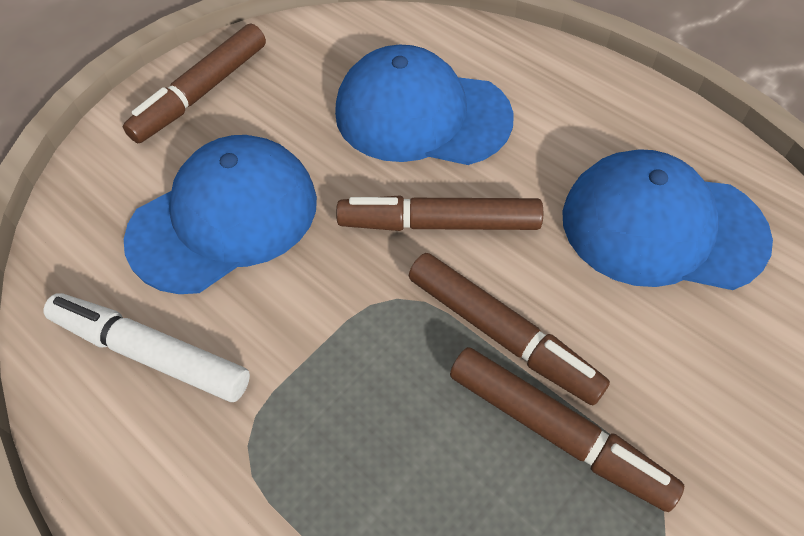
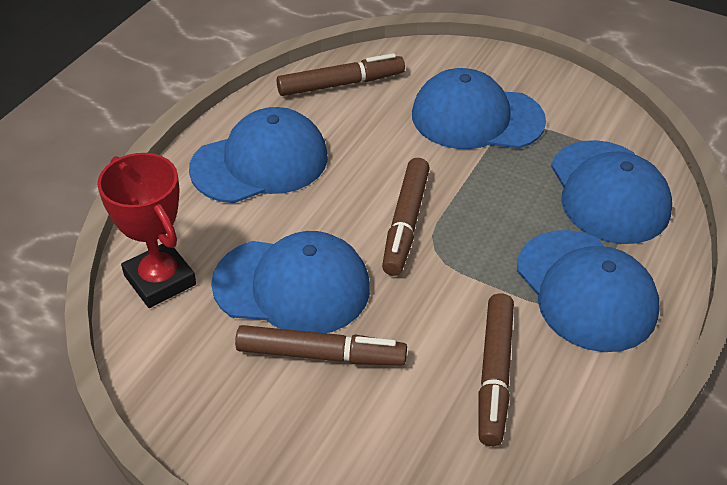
blue cap: 3 -> 5
red trophy: 0 -> 1
white marker: 1 -> 0

